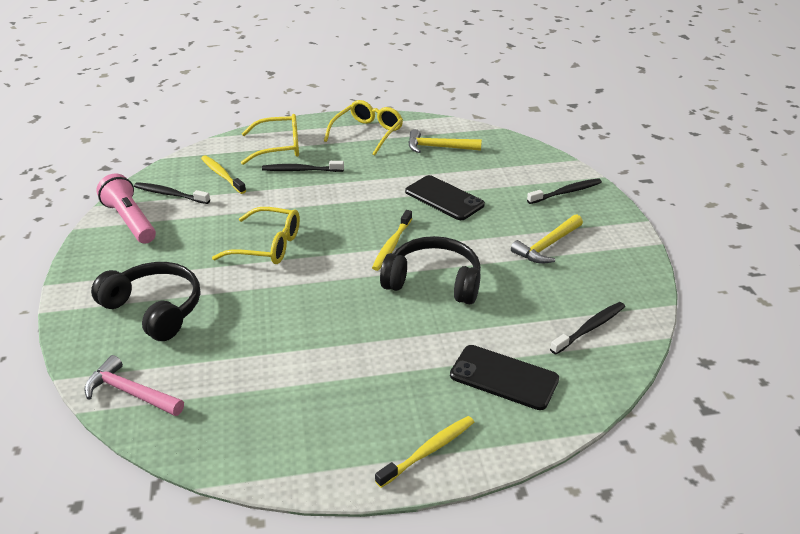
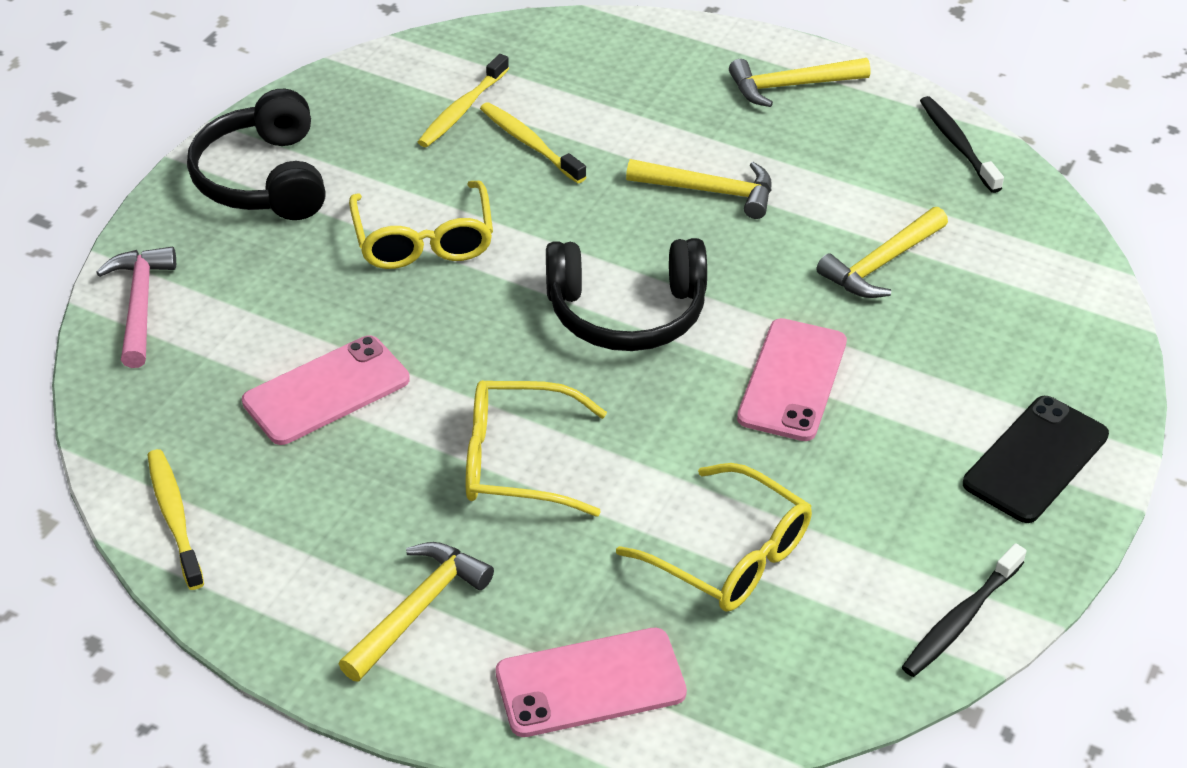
black phone: 2 -> 1
black toothbrush: 4 -> 2
pink flashlight: 1 -> 0
pink phone: 0 -> 3
yellow hammer: 2 -> 4

